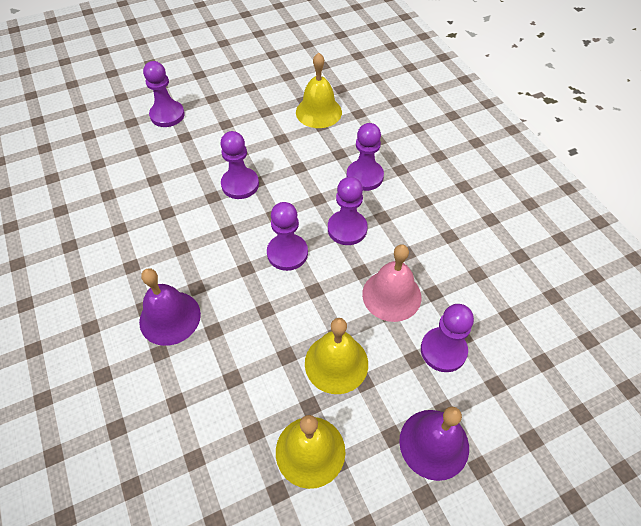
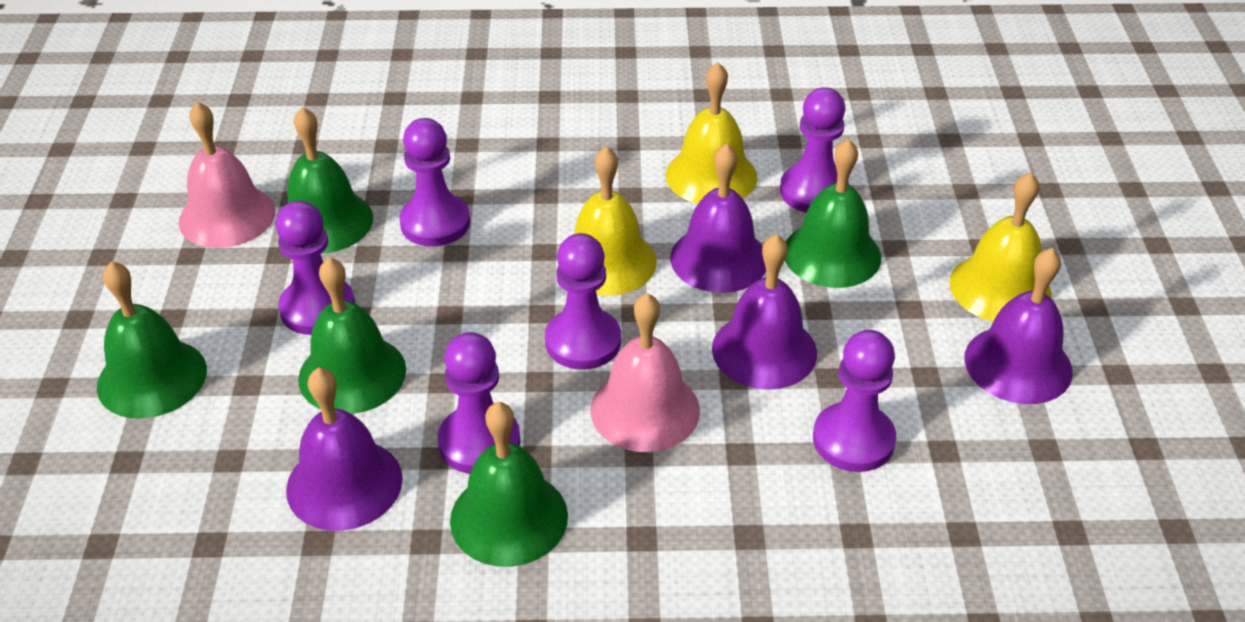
green bell: 0 -> 5
pink bell: 1 -> 2
purple bell: 2 -> 4

